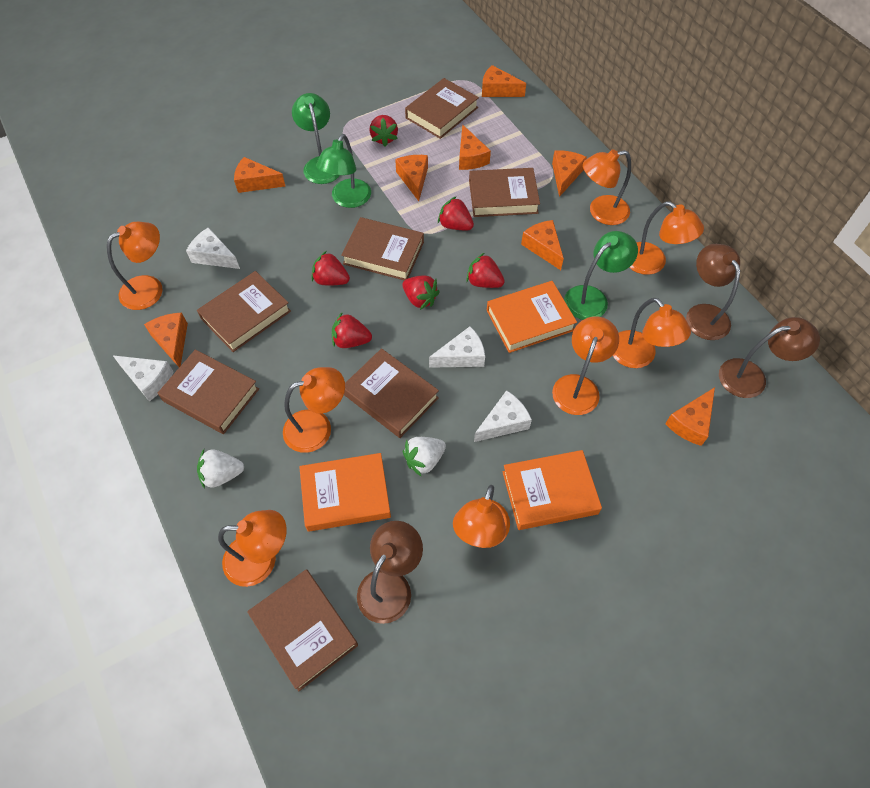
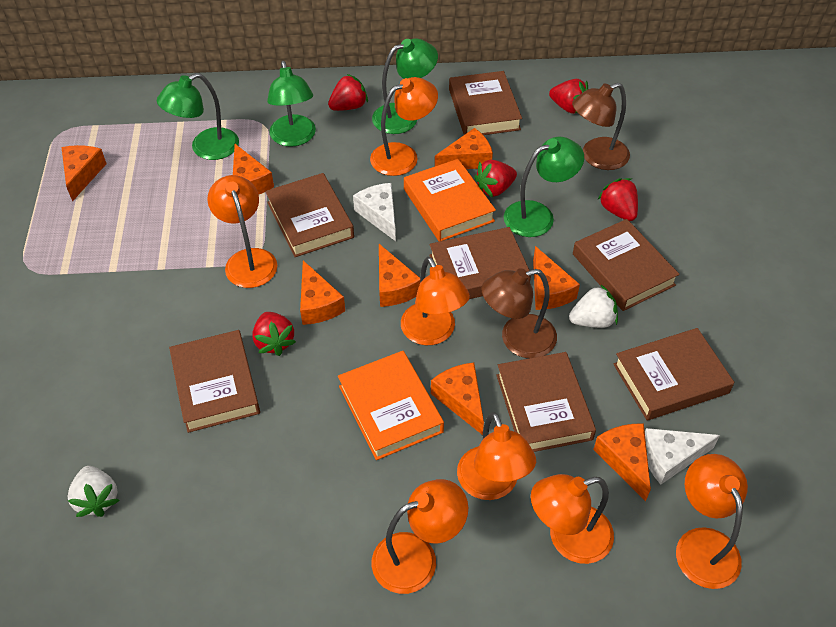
brown lamp: 3 -> 2
green lamp: 3 -> 4
orange book: 3 -> 2
orange lamp: 8 -> 7
red strawberry: 6 -> 5
white cheese: 4 -> 2

